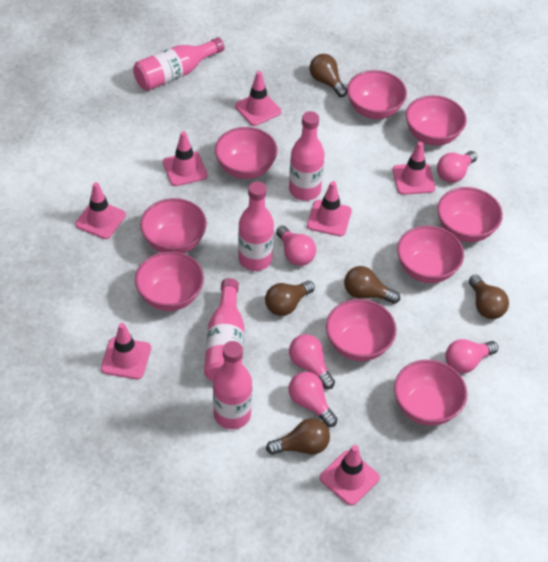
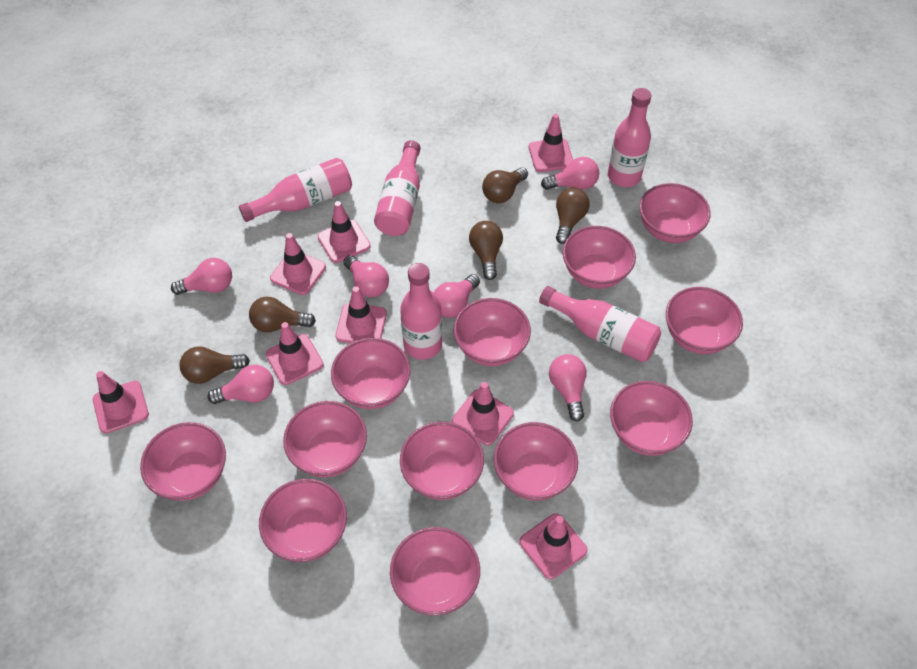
pink bowl: 9 -> 12
pink light bulb: 5 -> 6
pink traffic cone: 7 -> 8

